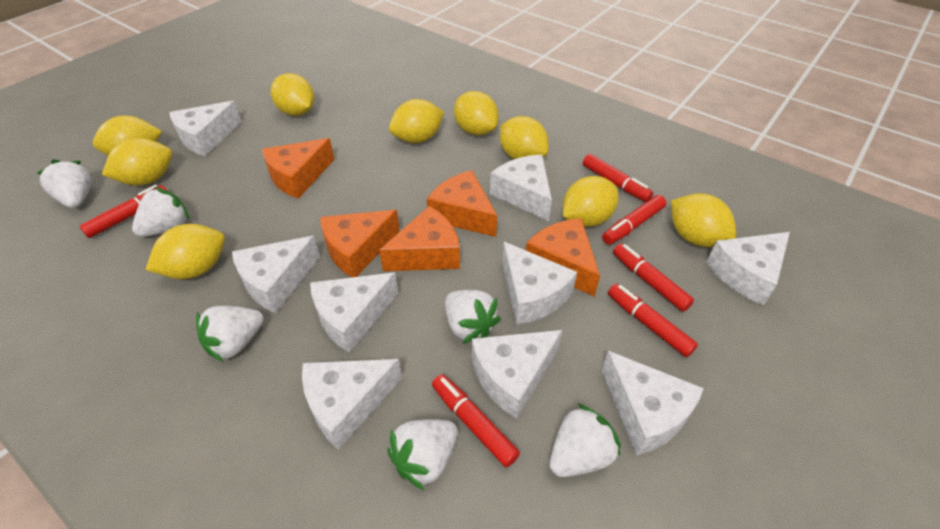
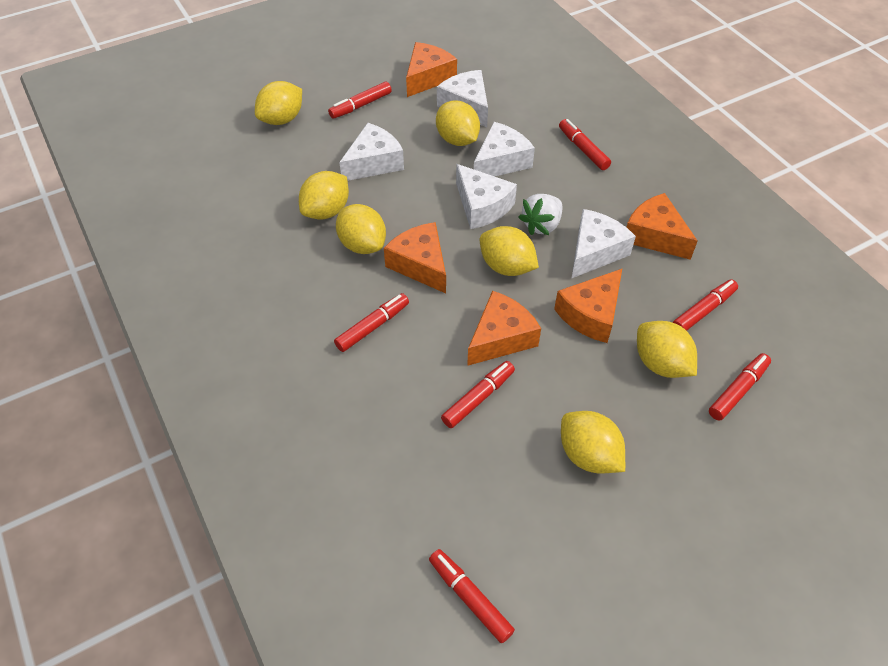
red marker: 6 -> 7
white cheese: 9 -> 5
white strawberry: 6 -> 1
yellow lemon: 9 -> 7

